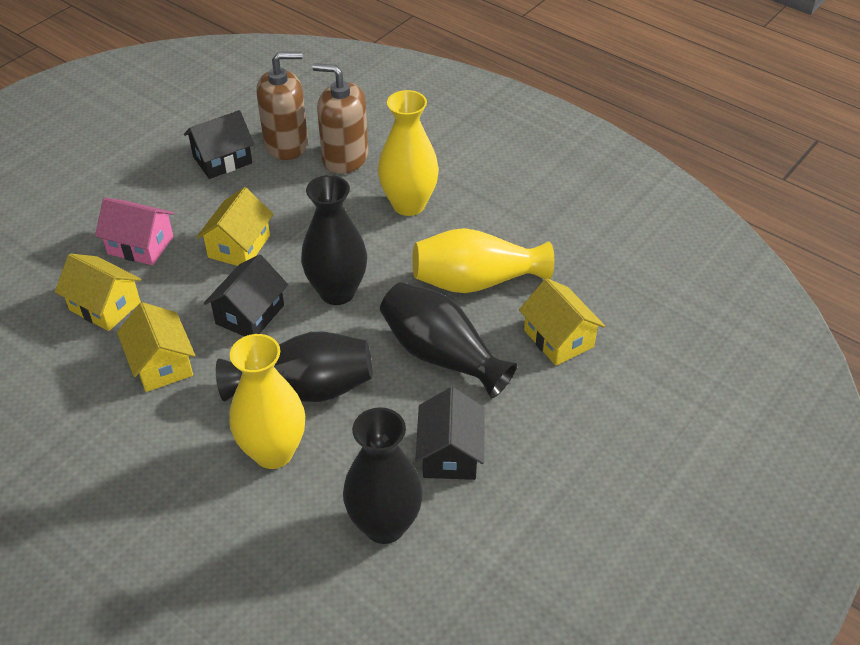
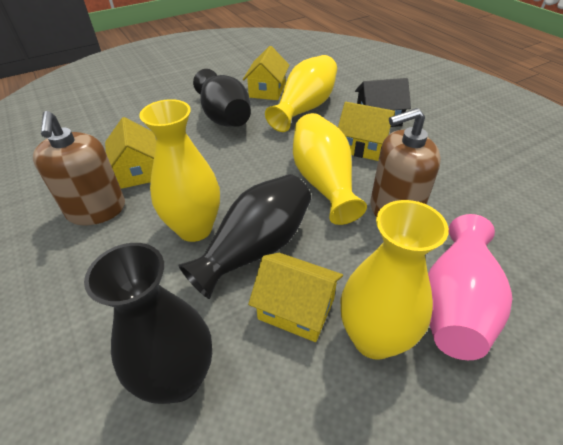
black house: 3 -> 1
black vase: 4 -> 3
pink house: 1 -> 0
pink vase: 0 -> 1
yellow vase: 3 -> 4

